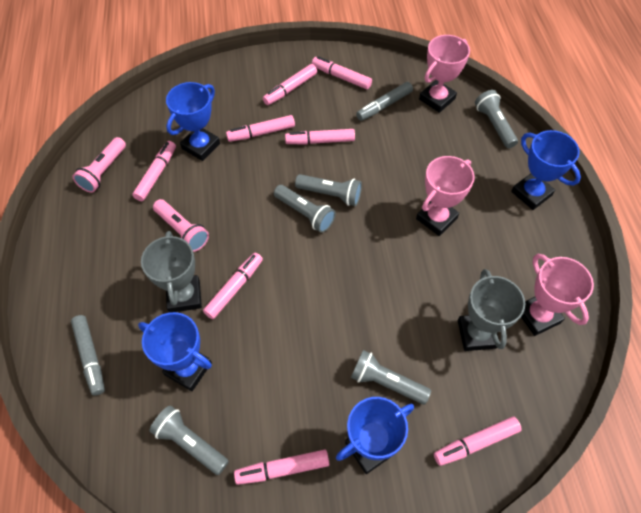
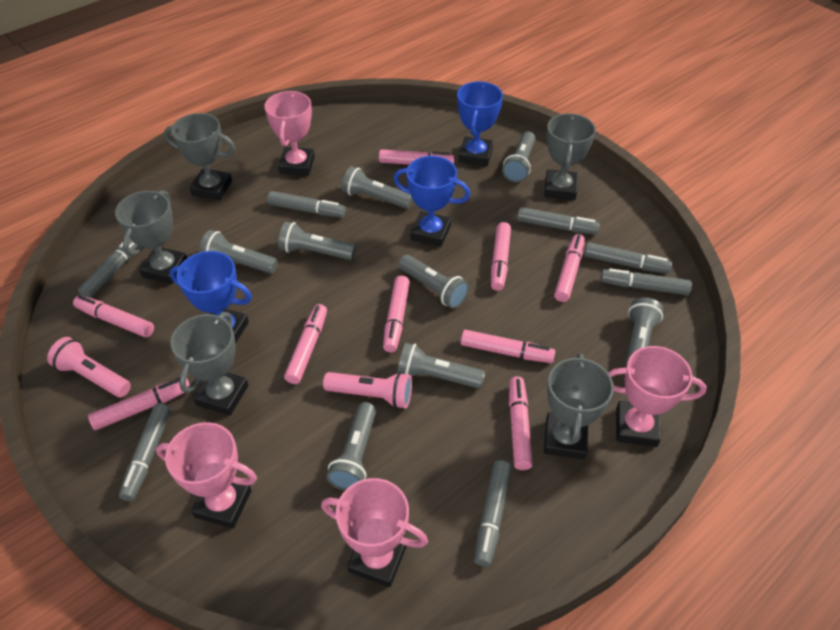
blue trophy: 4 -> 3
grey flashlight: 5 -> 8
grey marker: 2 -> 7
grey trophy: 2 -> 5
pink marker: 8 -> 9
pink trophy: 3 -> 4

